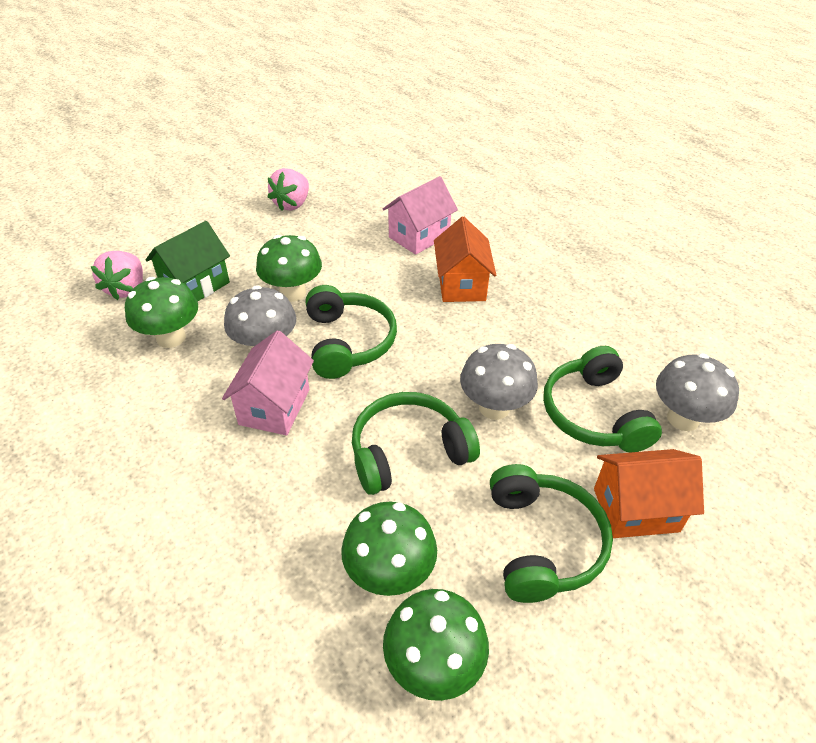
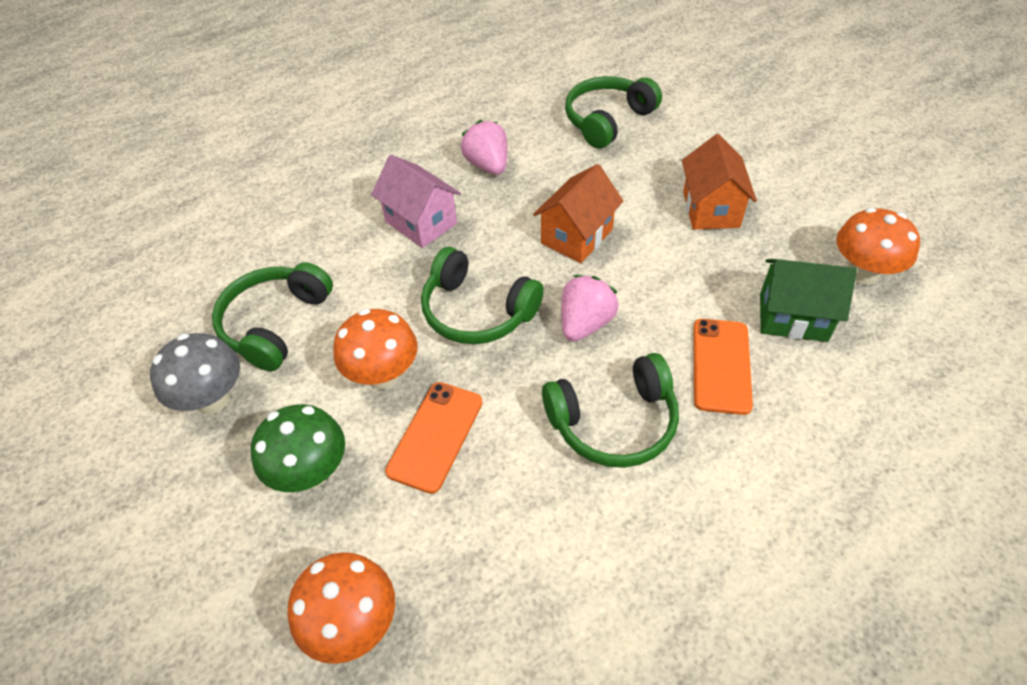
green mushroom: 4 -> 1
grey mushroom: 3 -> 1
orange mushroom: 0 -> 3
orange phone: 0 -> 2
pink house: 2 -> 1

